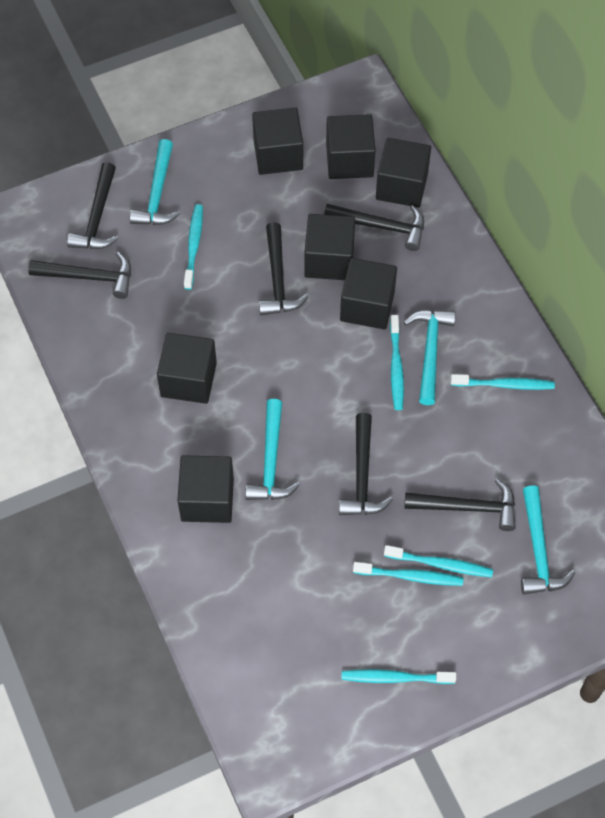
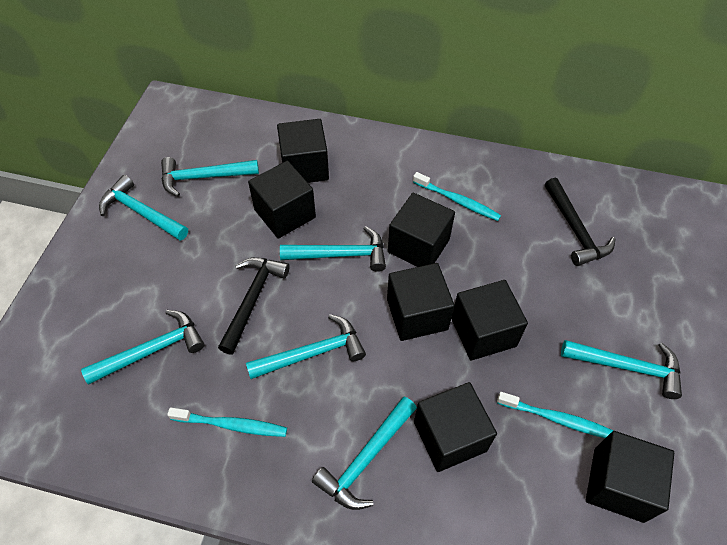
black hammer: 6 -> 2
turquoise hammer: 4 -> 7
turquoise toothbrush: 6 -> 3

